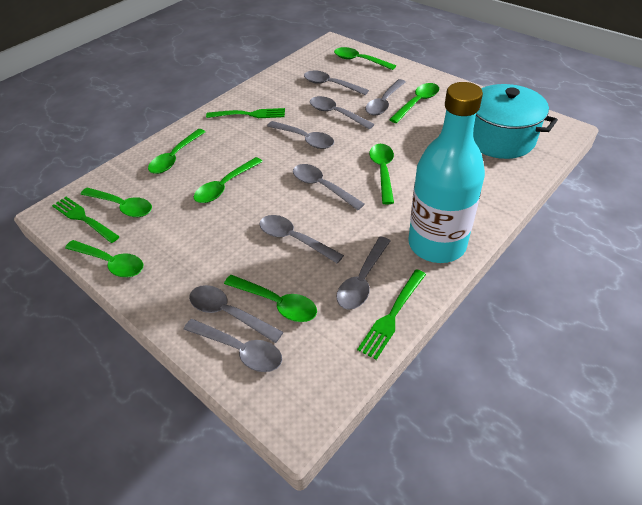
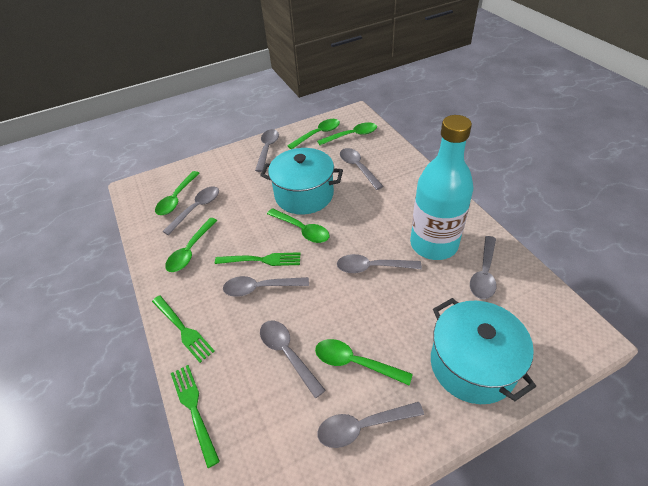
green spoon: 8 -> 6
grey spoon: 9 -> 8
turquoise pot: 1 -> 2

